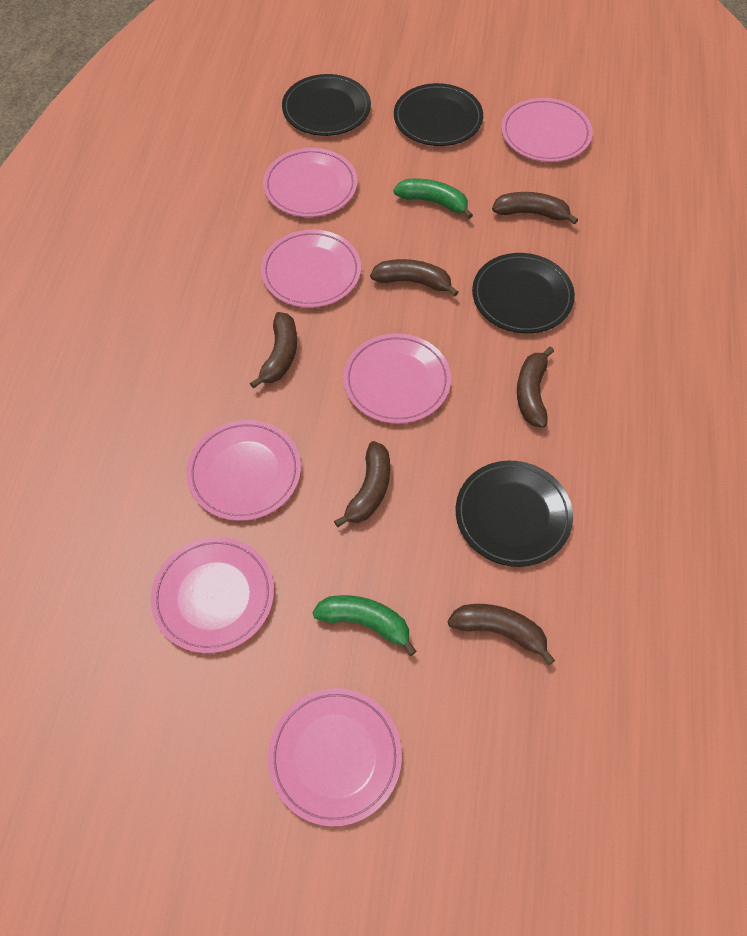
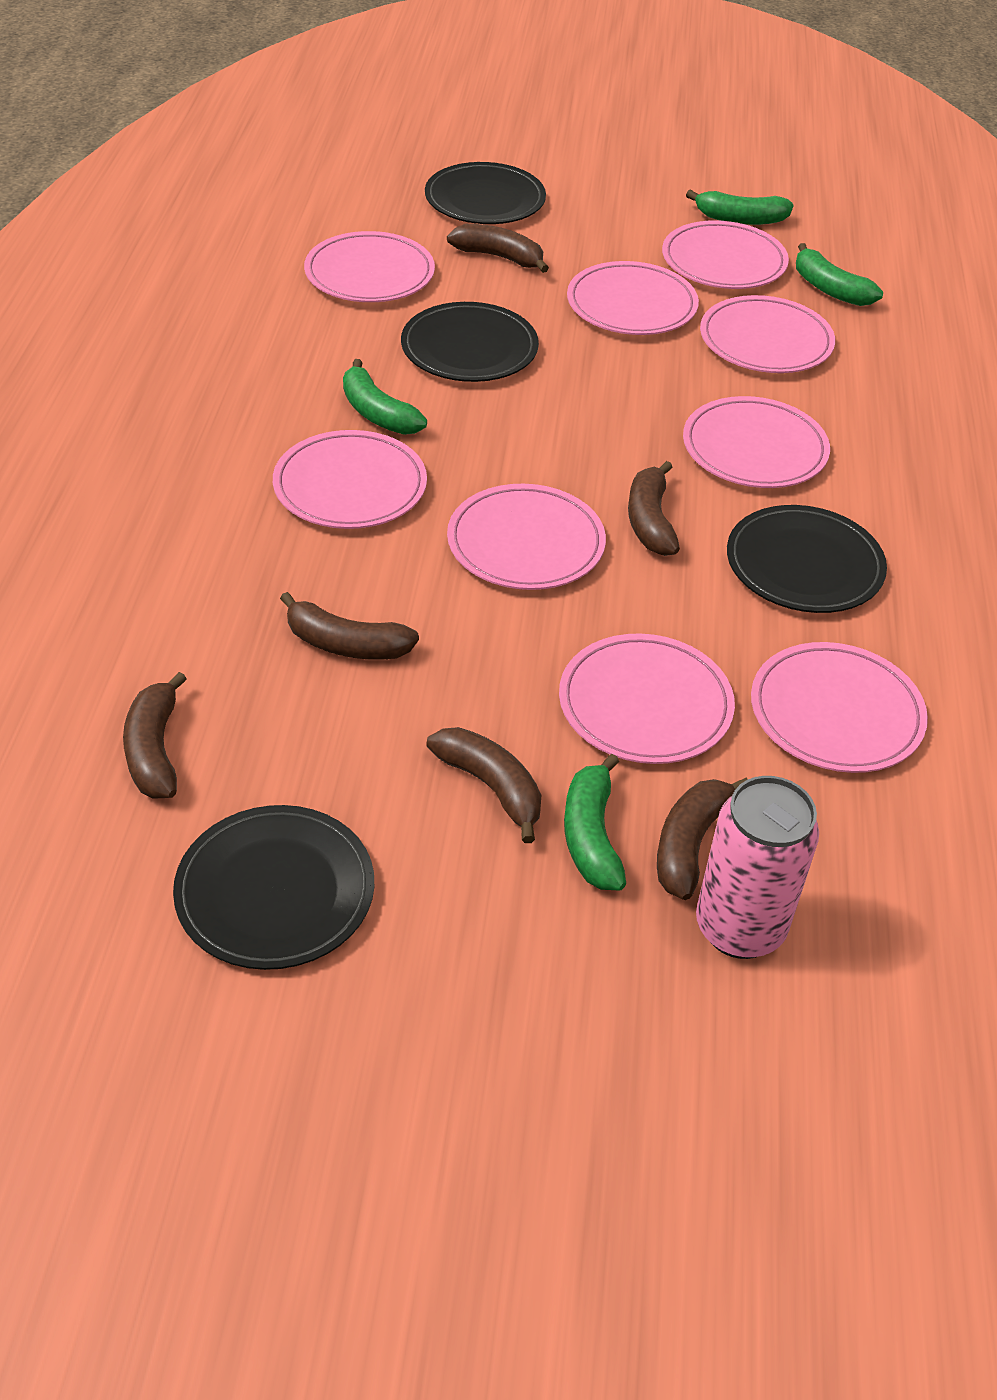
green banana: 2 -> 4
pink can: 0 -> 1
pink plate: 7 -> 9

